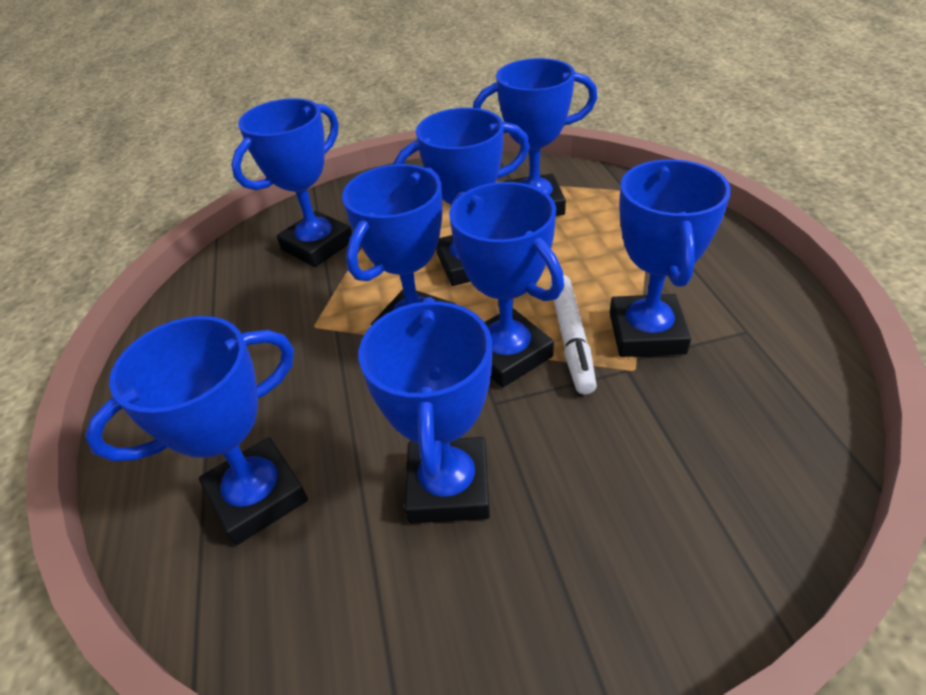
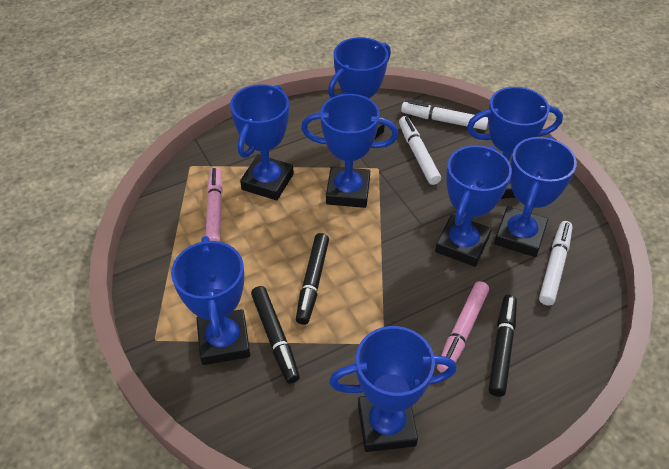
black marker: 0 -> 3
pink marker: 0 -> 2
white marker: 1 -> 3

